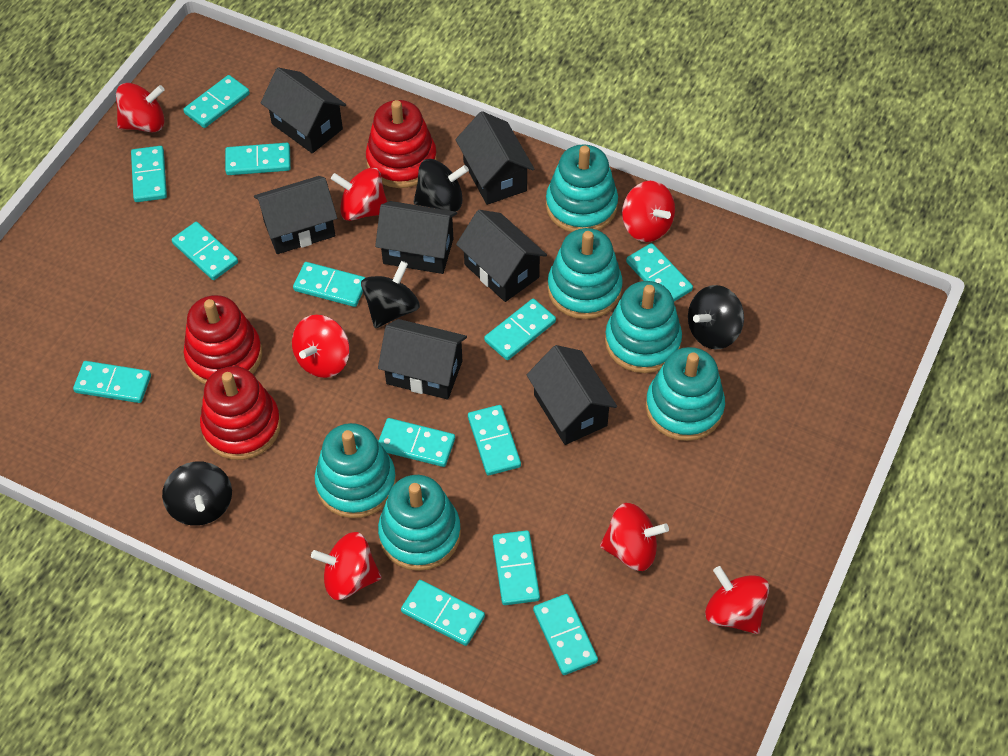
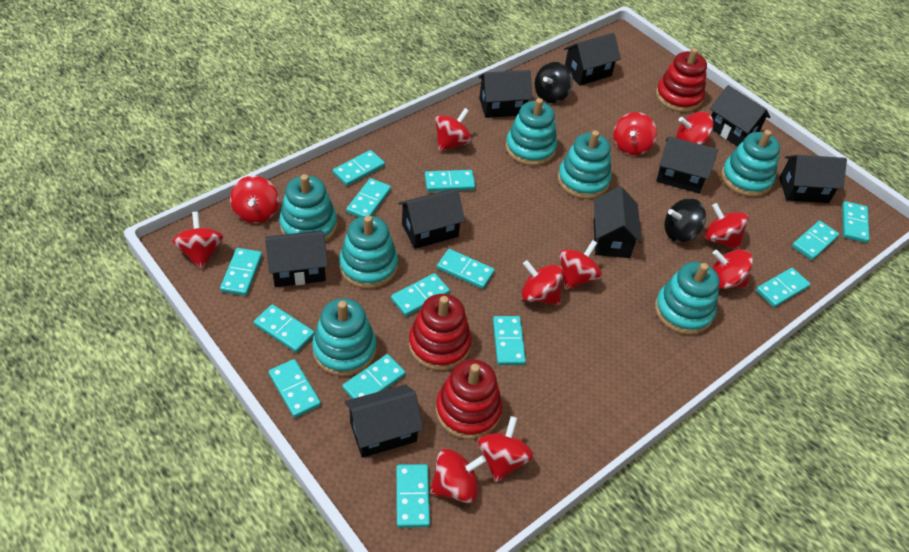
black house: 7 -> 9
black spinning top: 4 -> 2
red spinning top: 7 -> 11
turquoise domino: 13 -> 14
turquoise stacking toy: 6 -> 7

